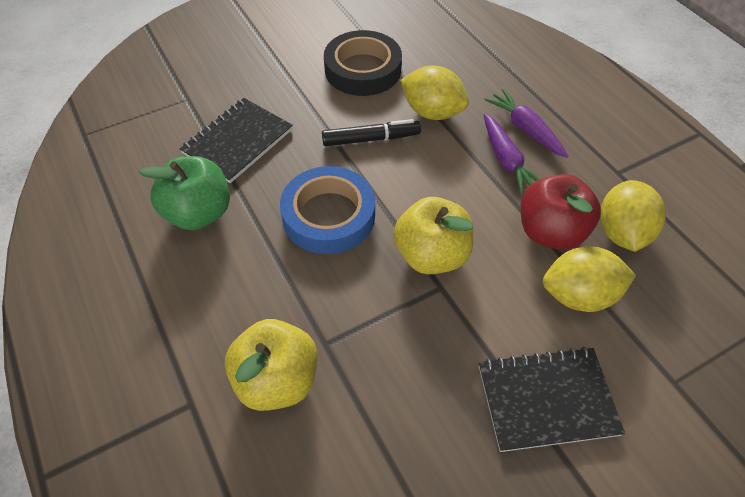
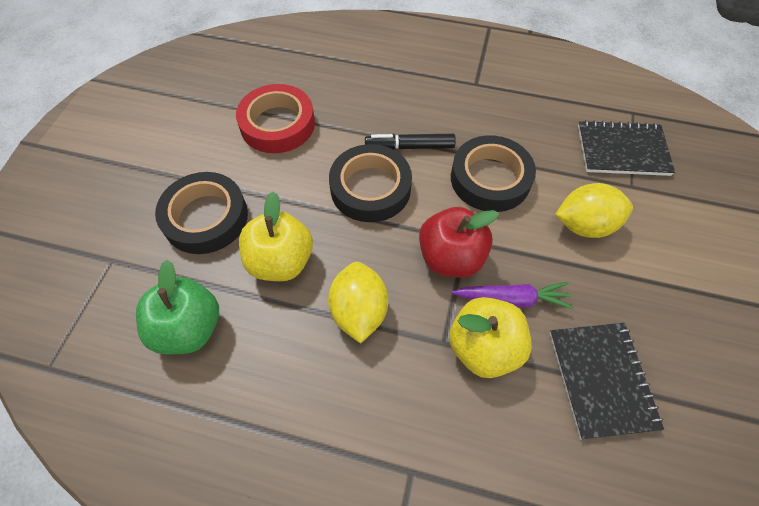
black tape: 1 -> 3
blue tape: 1 -> 0
purple carrot: 2 -> 1
red tape: 0 -> 1
yellow lemon: 3 -> 2

